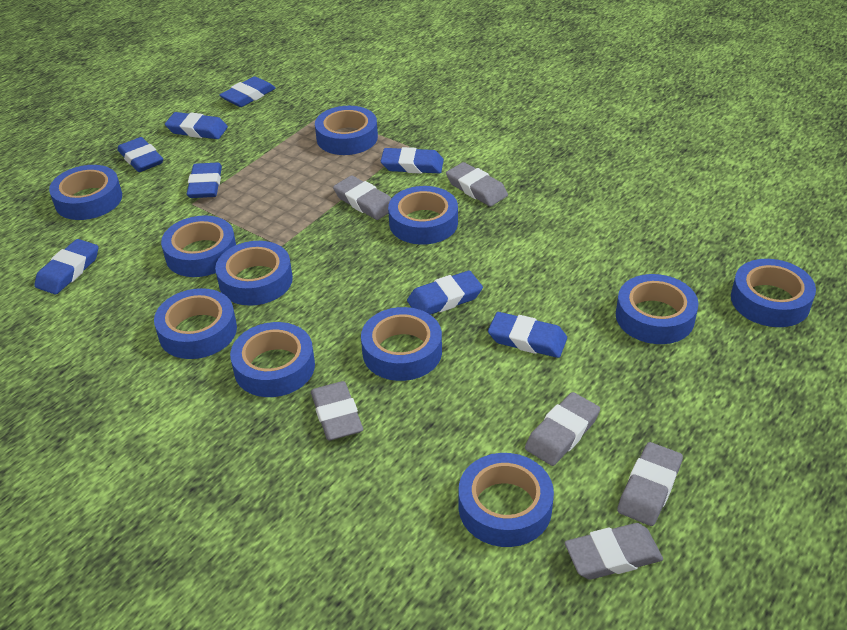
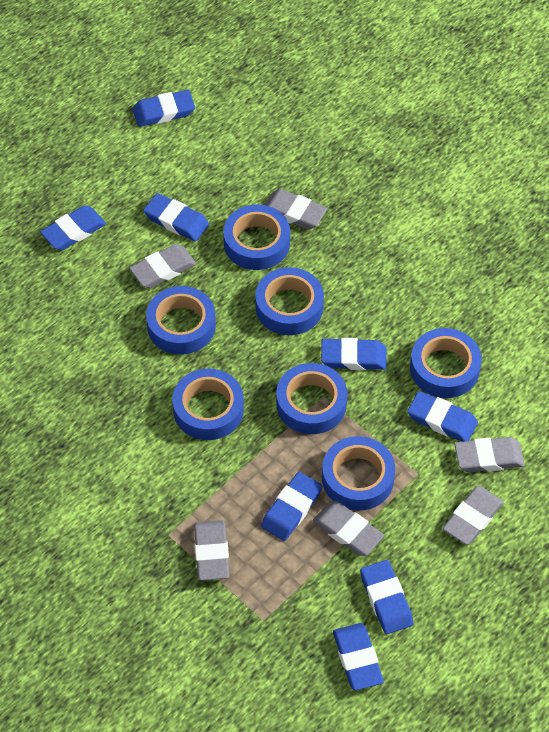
blue tape: 11 -> 7

